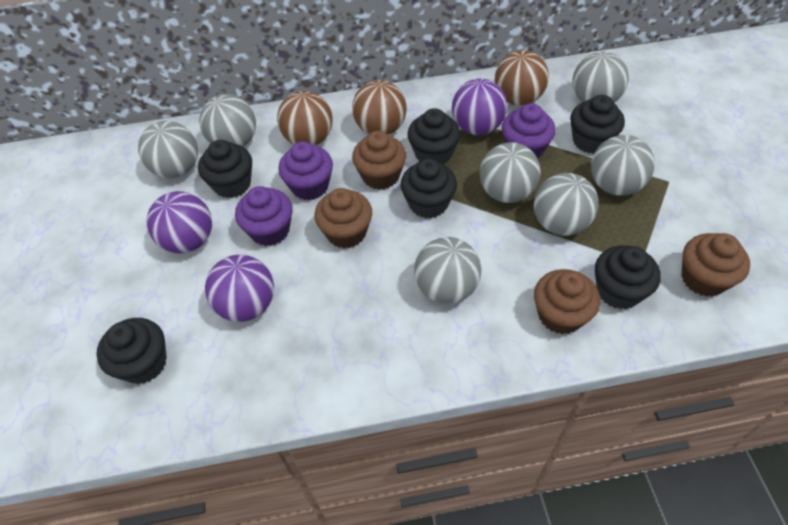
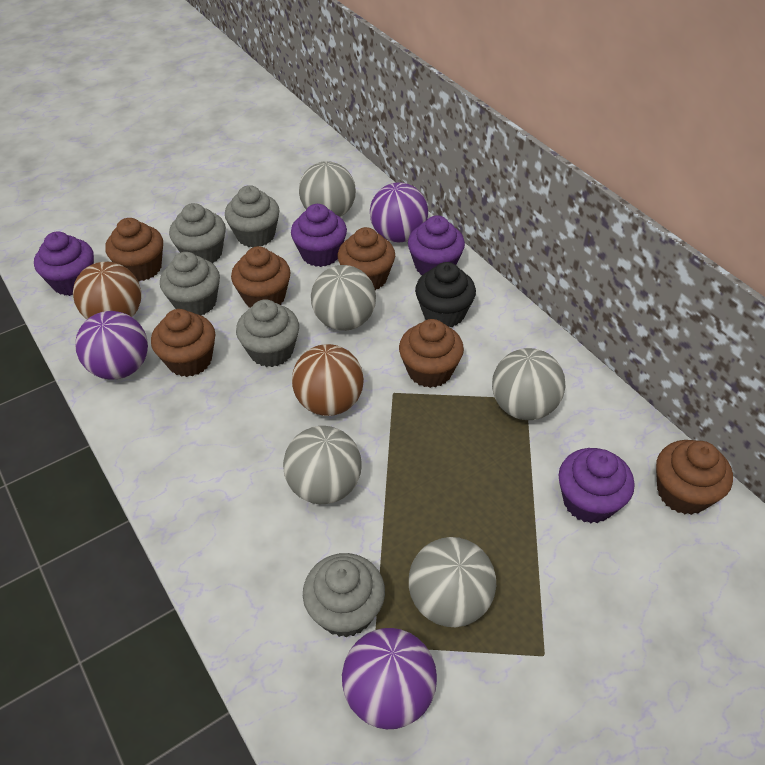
black cupcake: 6 -> 1
brown ball: 3 -> 2
brown cupcake: 4 -> 6
grey ball: 7 -> 5
grey cupcake: 0 -> 5
purple cupcake: 3 -> 4

